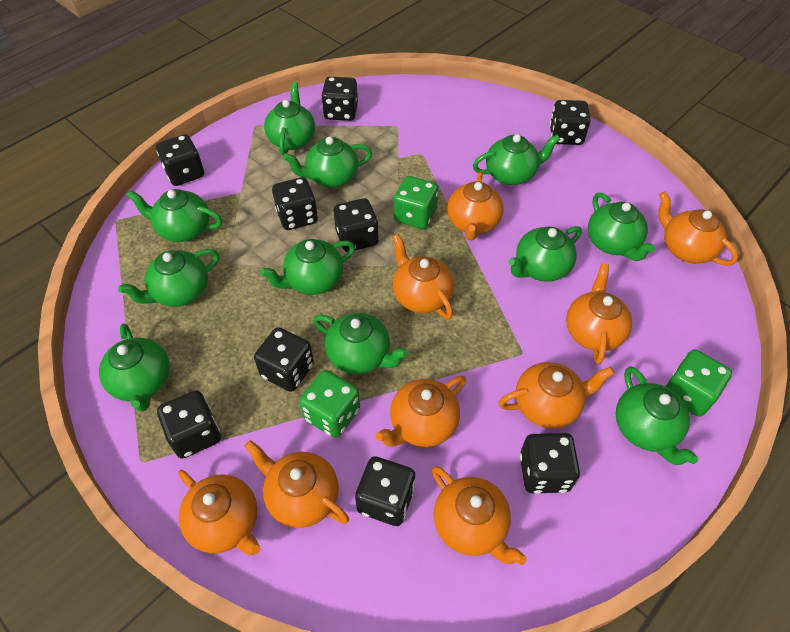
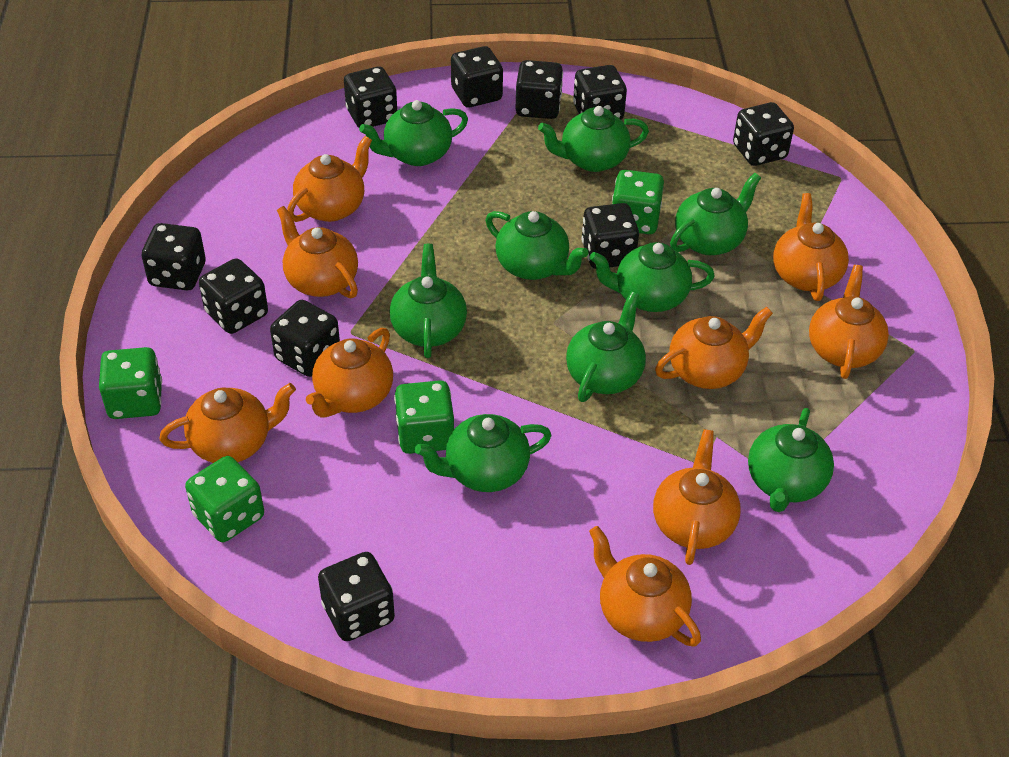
black dice: 9 -> 10
green dice: 3 -> 4
green teapot: 11 -> 9

